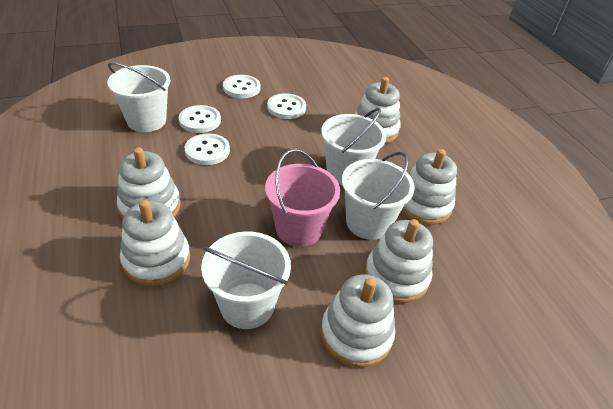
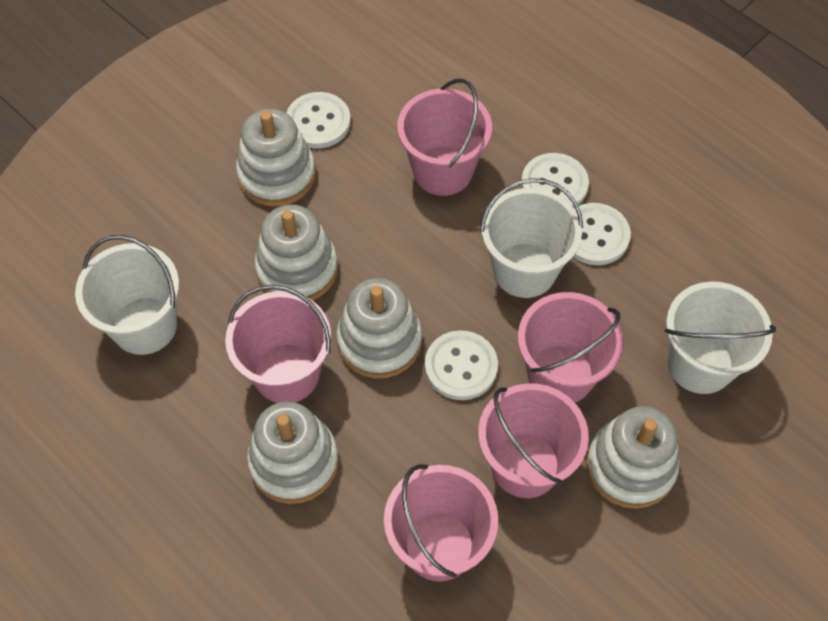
pink bucket: 1 -> 5
white bucket: 4 -> 3
white stacking toy: 6 -> 5

